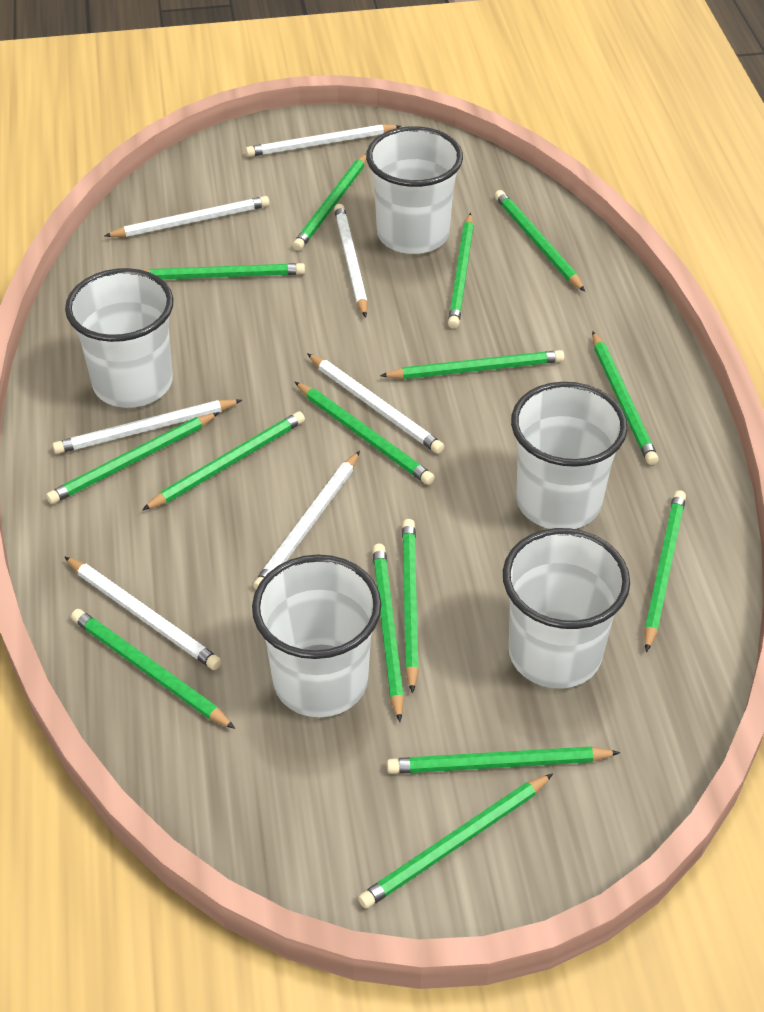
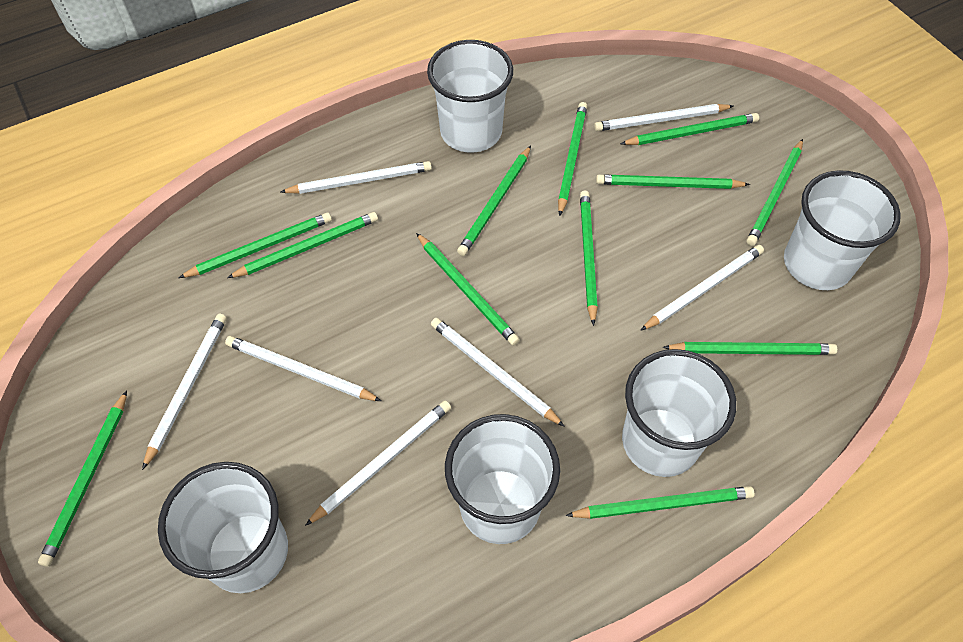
green pencil: 15 -> 12

